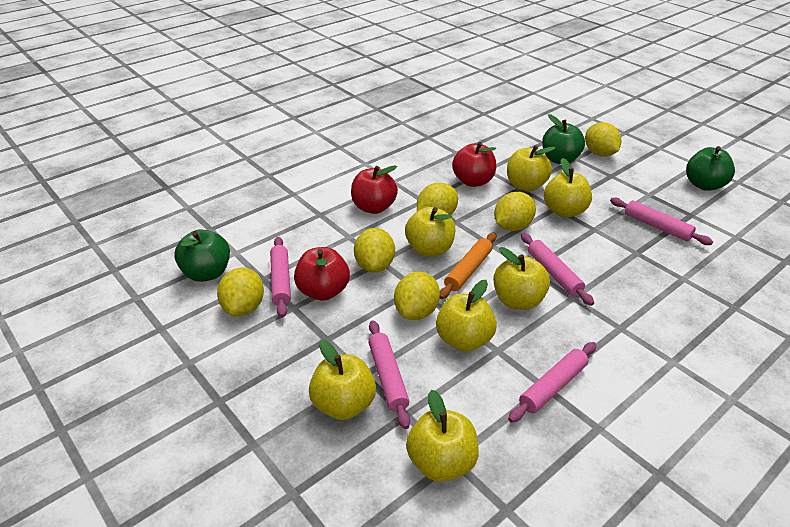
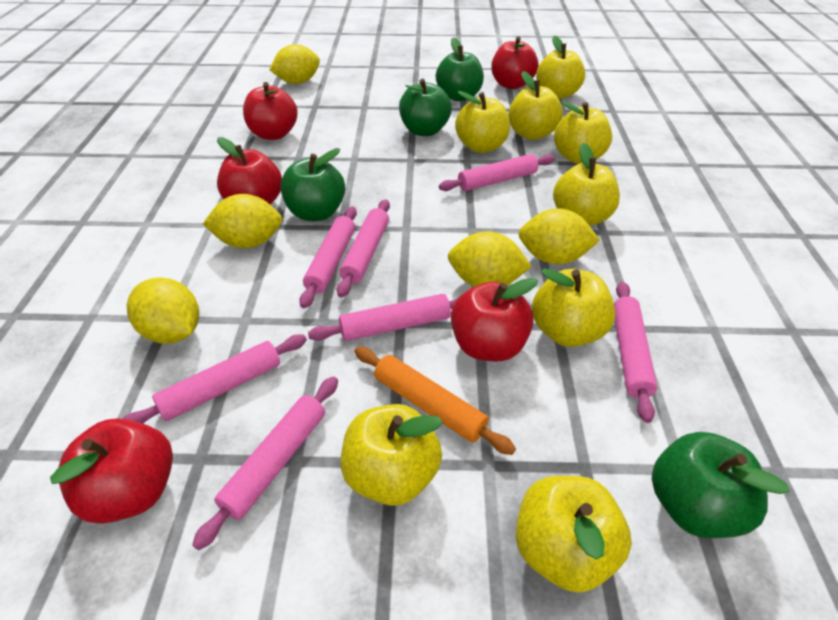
green apple: 3 -> 4
pink rolling pin: 5 -> 7
red apple: 3 -> 5
yellow apple: 7 -> 8
yellow lemon: 6 -> 5

